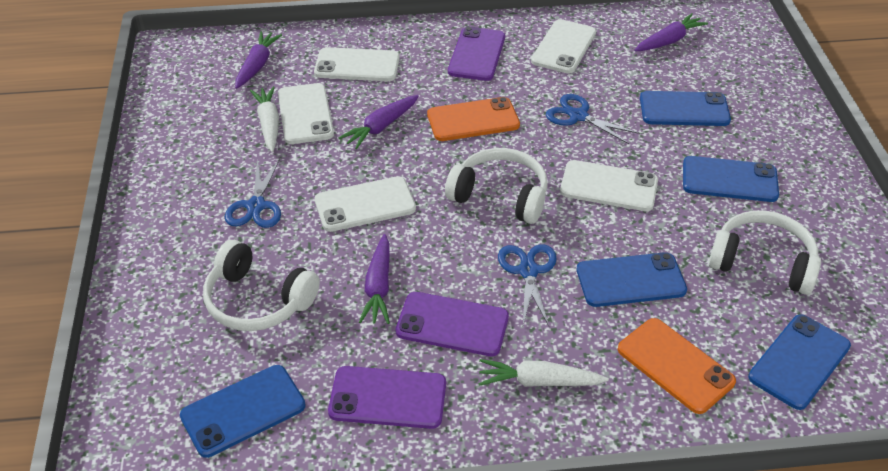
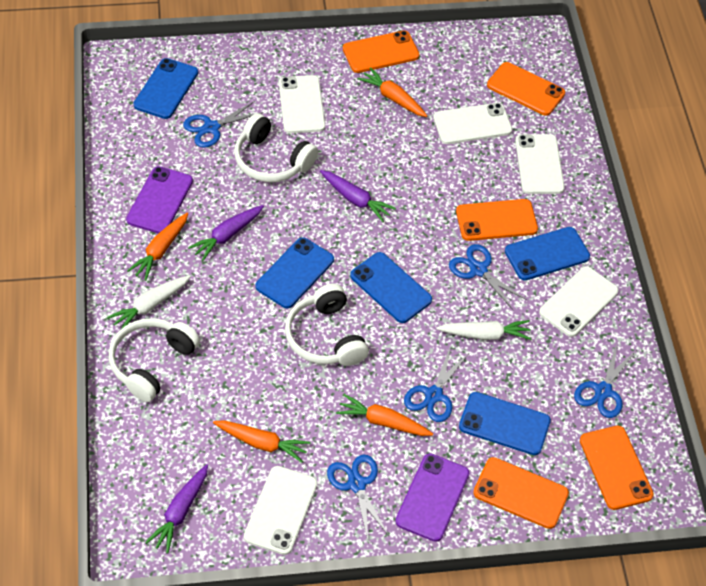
blue scissors: 3 -> 5
orange carrot: 0 -> 4
orange phone: 2 -> 5
purple carrot: 4 -> 3
purple phone: 3 -> 2

